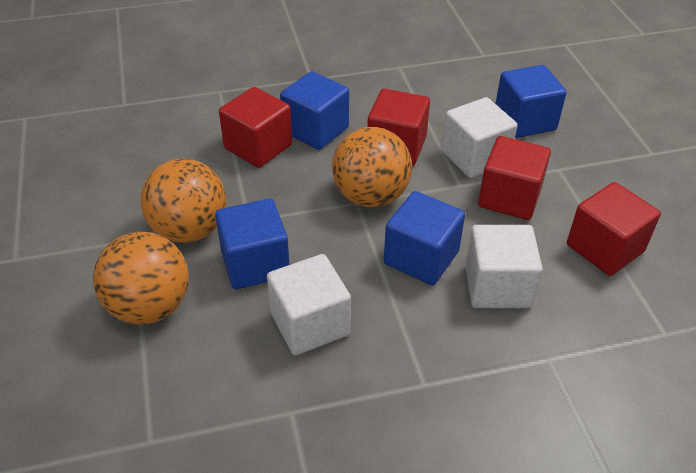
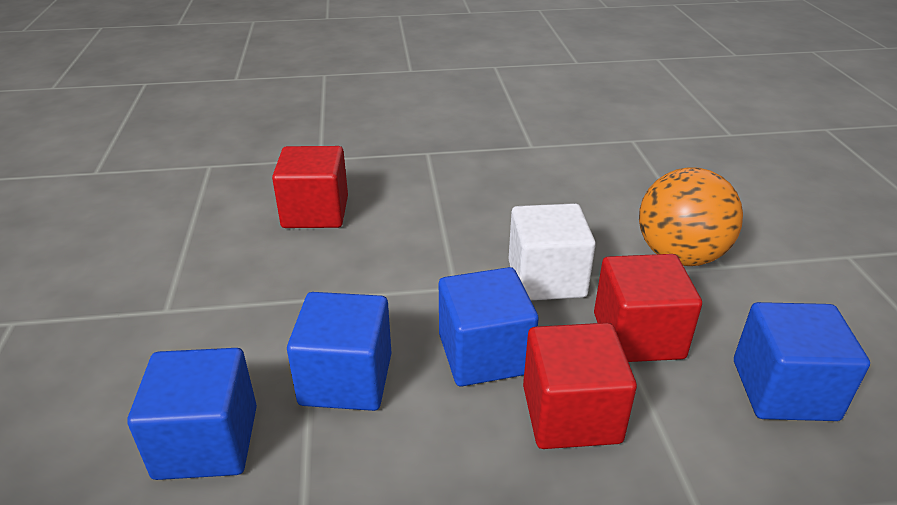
orange ball: 3 -> 1
red cube: 4 -> 3
white cube: 3 -> 1

